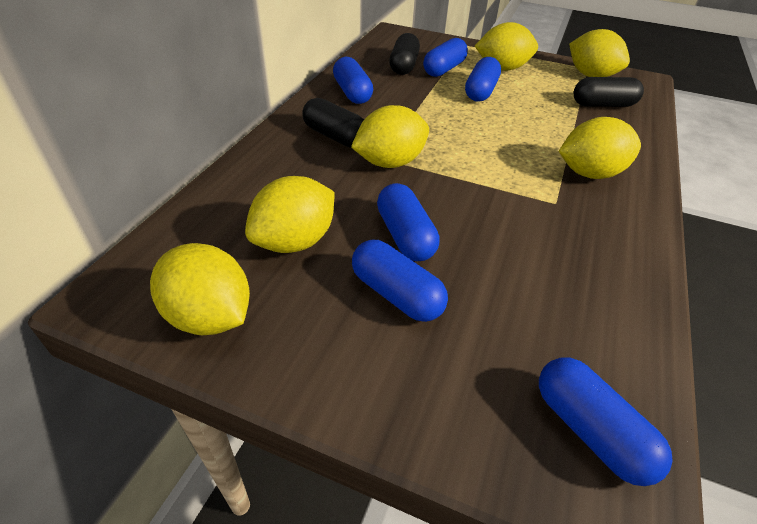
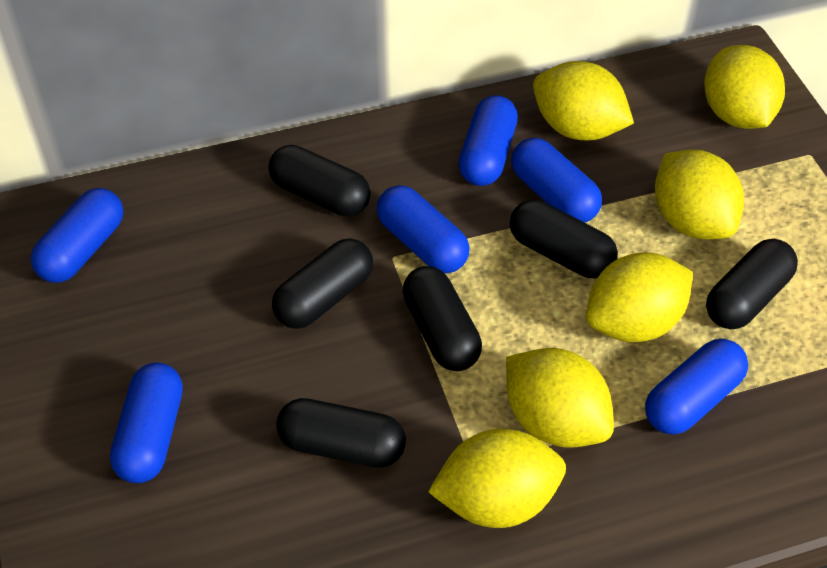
black capsule: 3 -> 6

